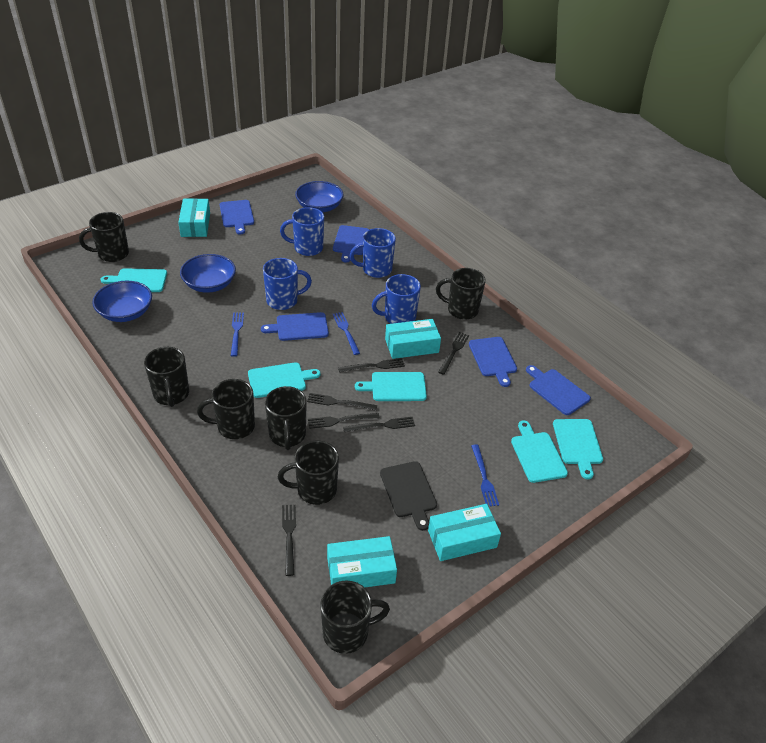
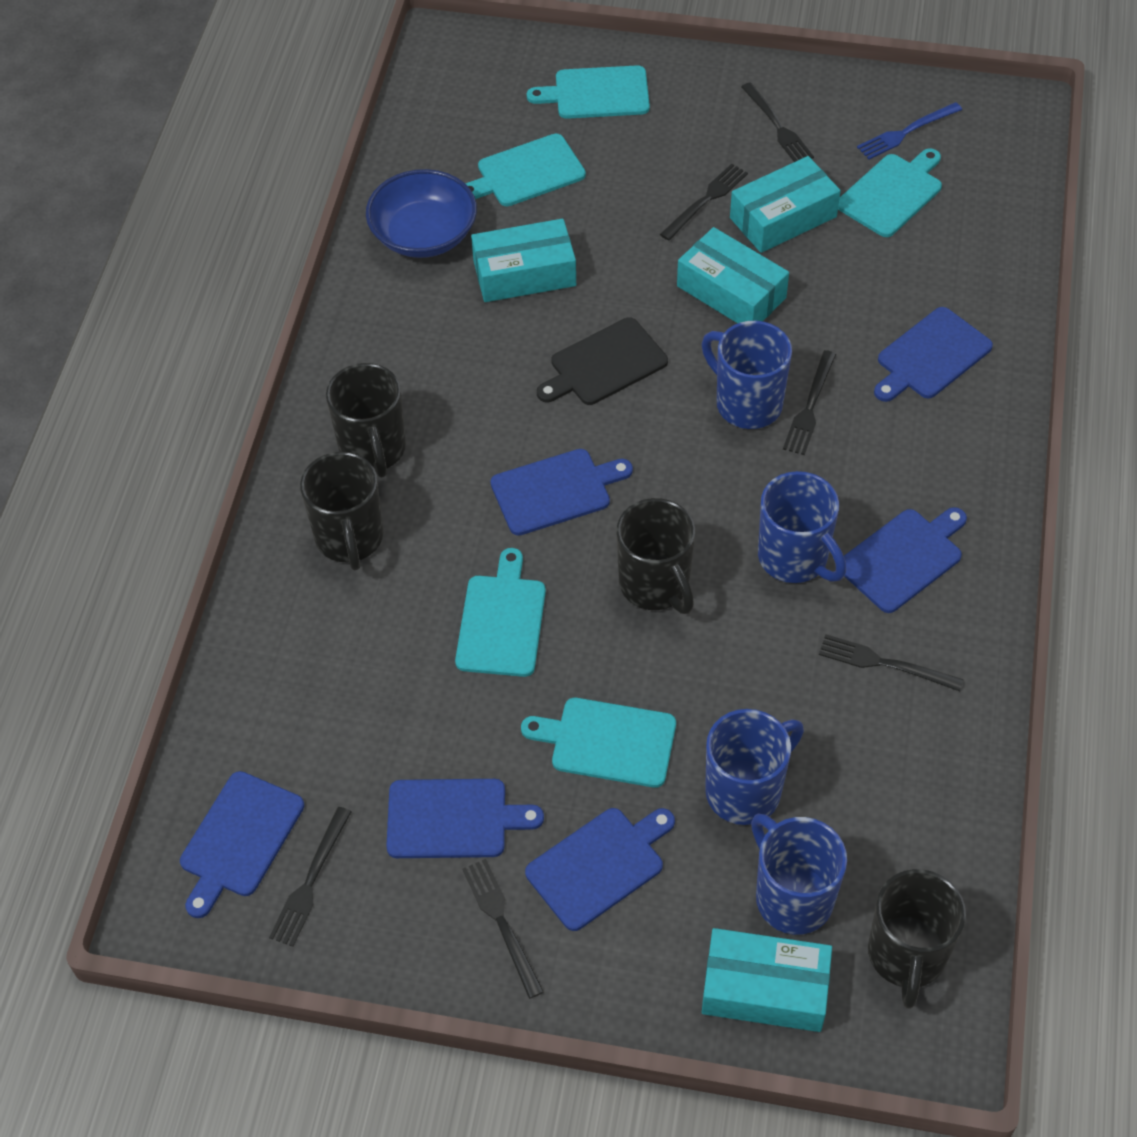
black mug: 7 -> 4
blue bowl: 3 -> 1
blue cutting board: 5 -> 6
blue fork: 3 -> 1

